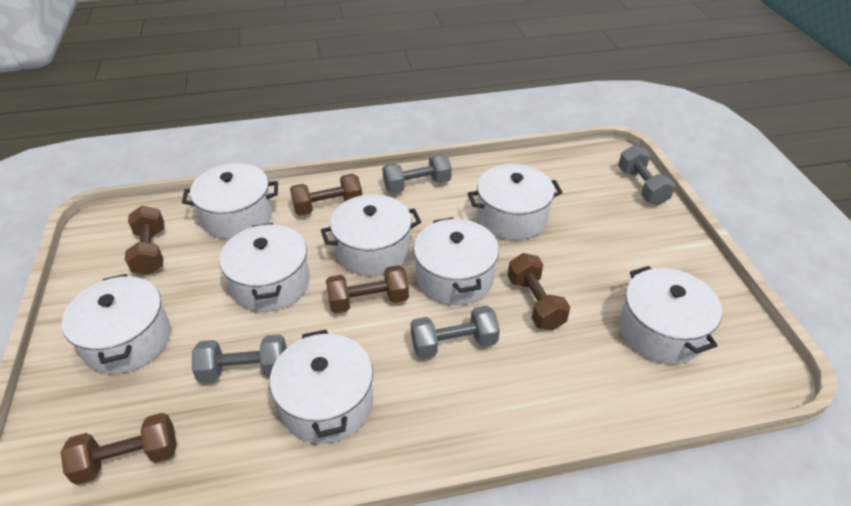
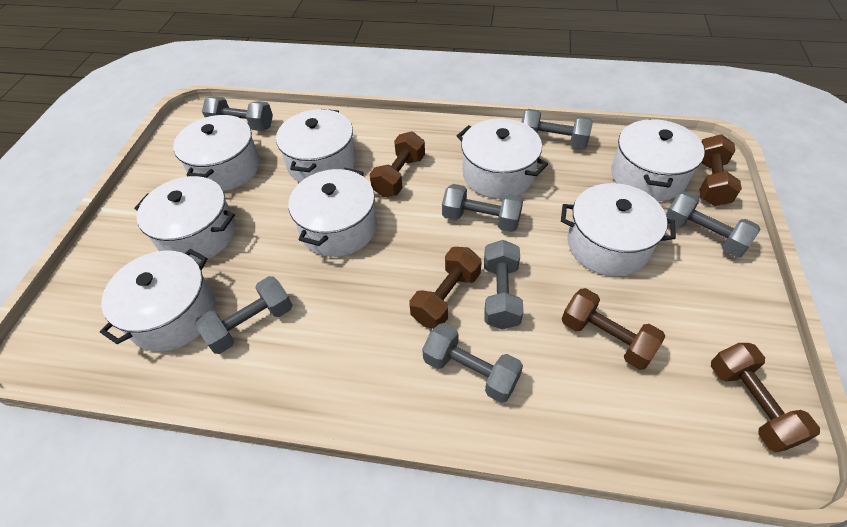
grey dumbbell: 4 -> 7

